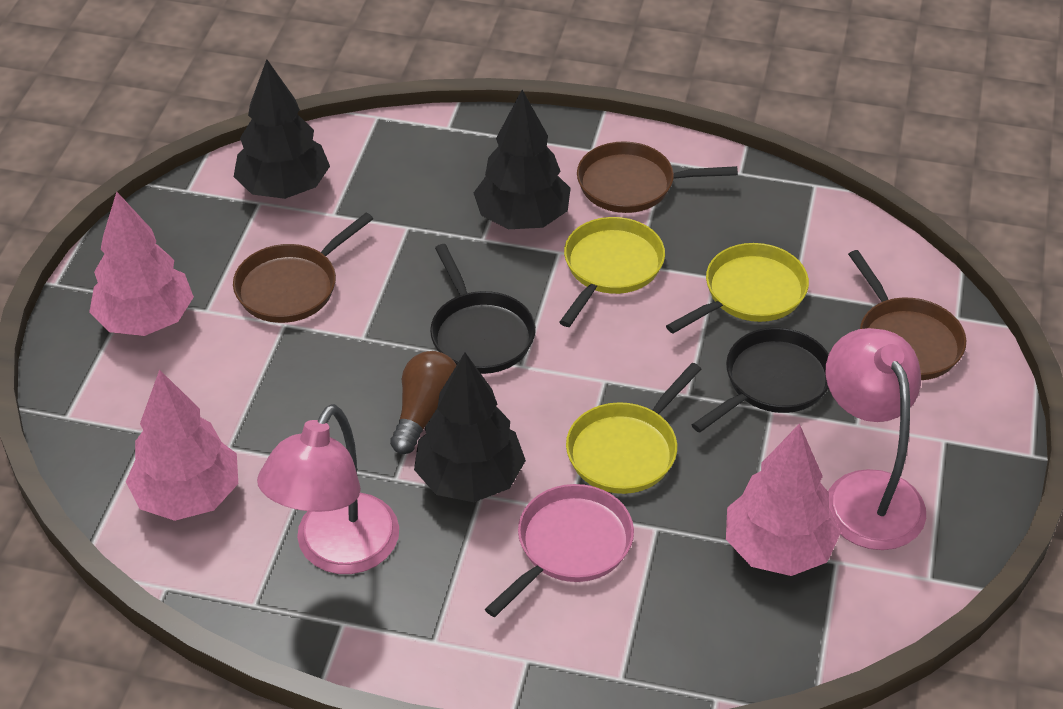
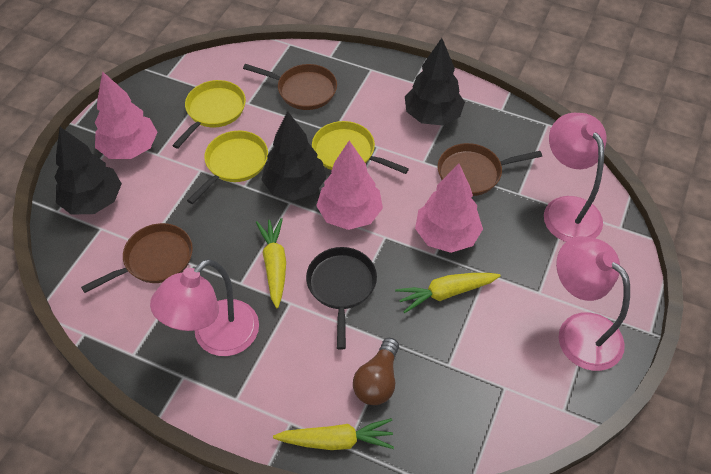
black pan: 2 -> 1
pink lamp: 2 -> 3
pink pan: 1 -> 0
yellow carrot: 0 -> 3

